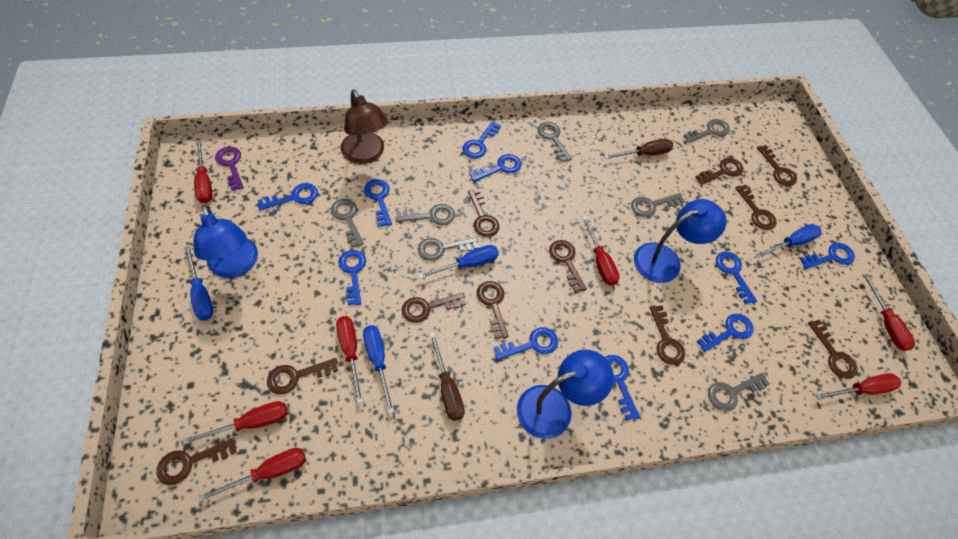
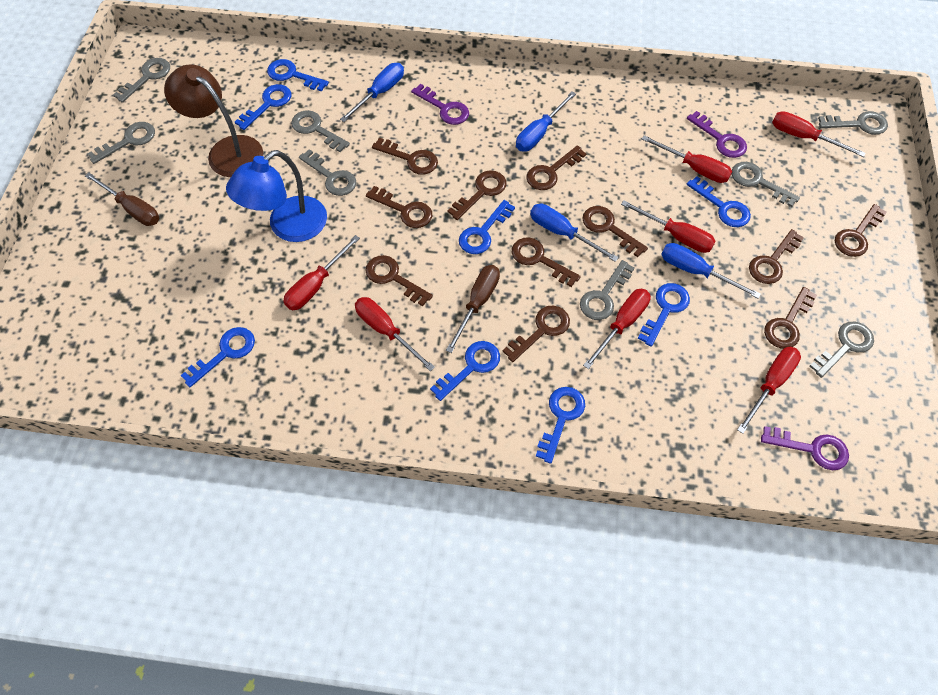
blue key: 10 -> 8
blue lamp: 3 -> 1
grey key: 7 -> 8
purple key: 1 -> 3

